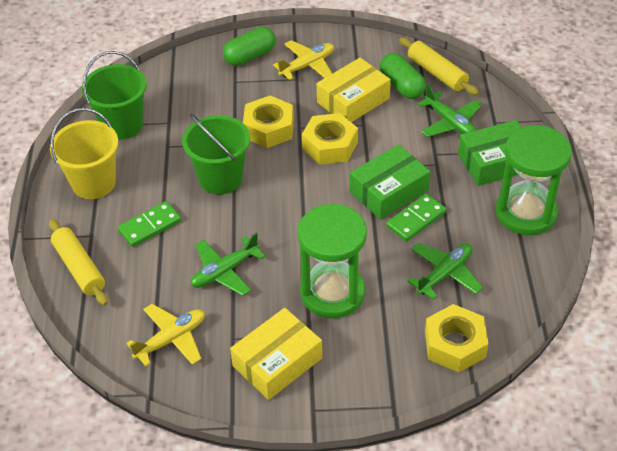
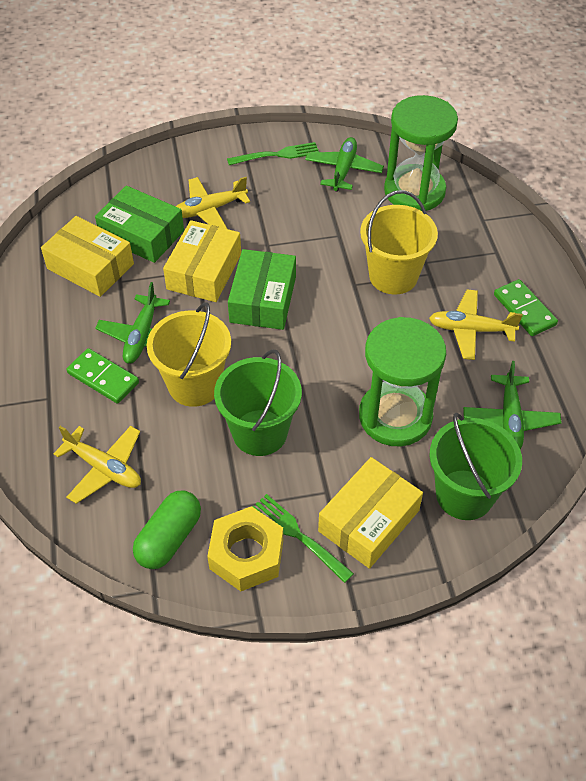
green capsule: 2 -> 1
green fork: 0 -> 2
yellow box: 2 -> 3
yellow bucket: 1 -> 2
yellow nut: 3 -> 1
yellow plane: 2 -> 3
yellow rolling pin: 2 -> 0

